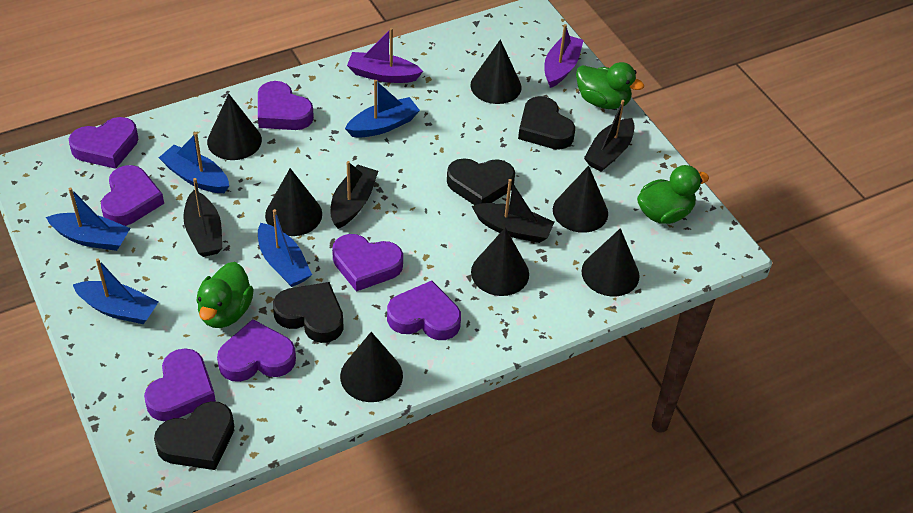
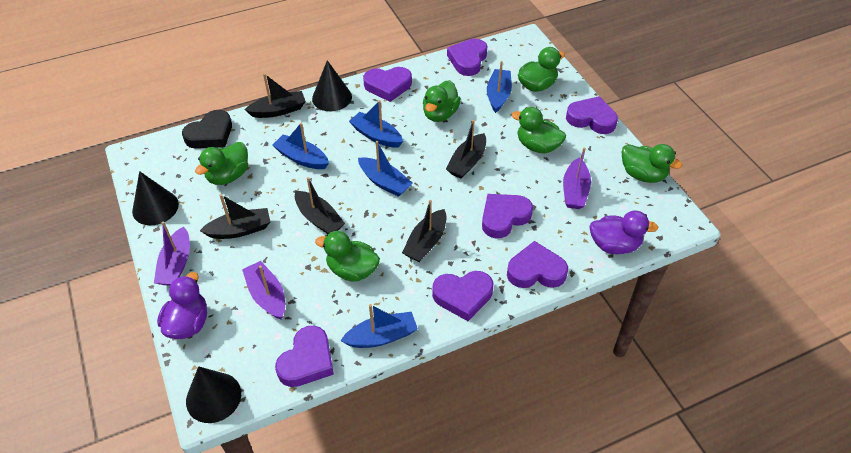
black boat: 4 -> 5
black cone: 7 -> 3
black heart: 4 -> 1
green duck: 3 -> 6
purple boat: 2 -> 3
purple duck: 0 -> 2

